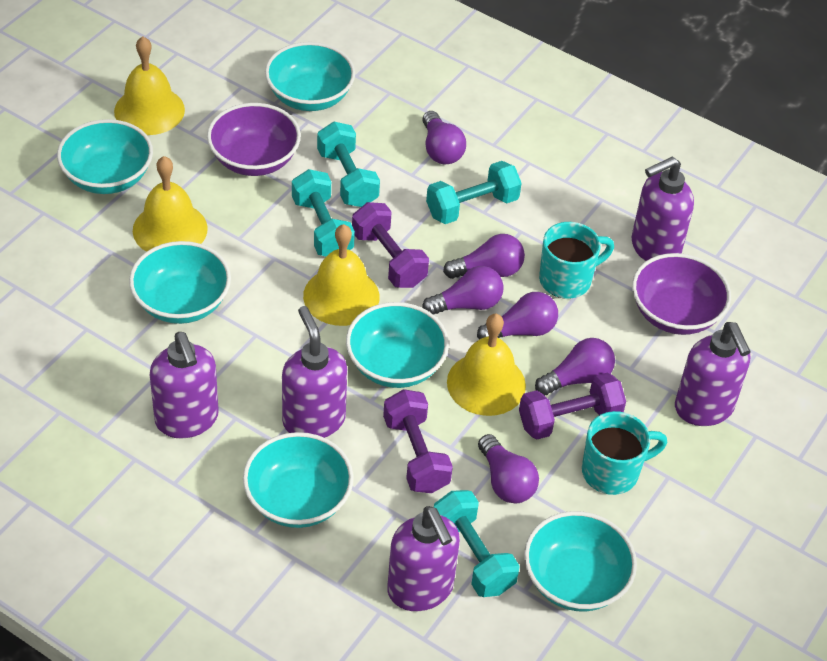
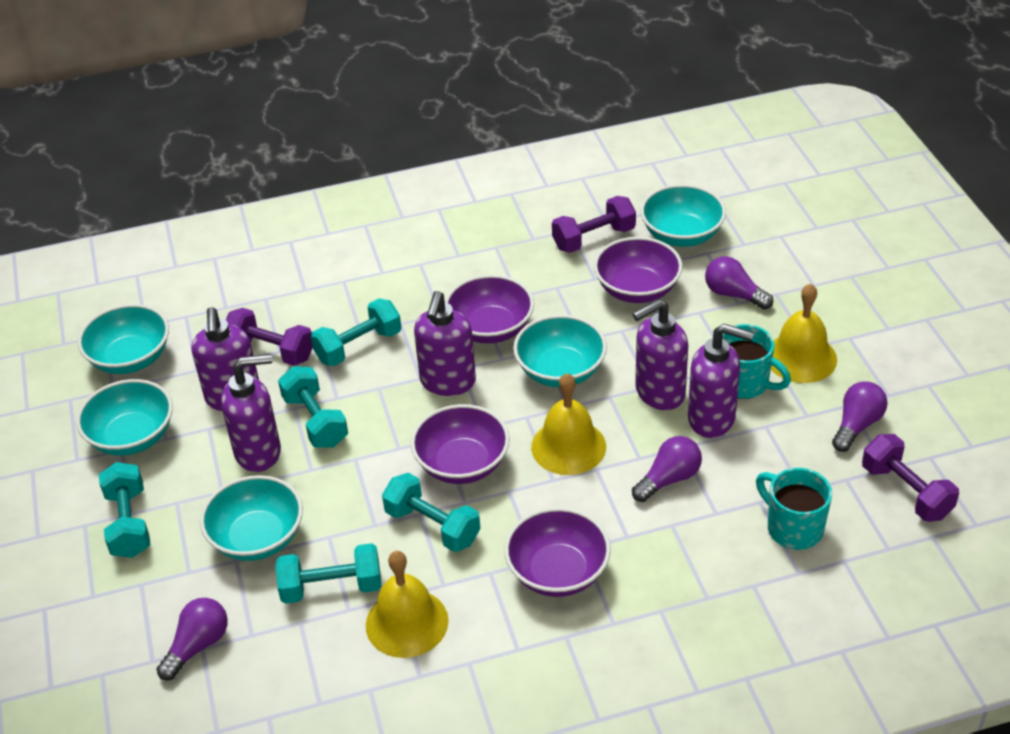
purple bowl: 2 -> 4
purple light bulb: 6 -> 4
turquoise bowl: 6 -> 5
turquoise dumbbell: 4 -> 5
yellow bell: 4 -> 3

